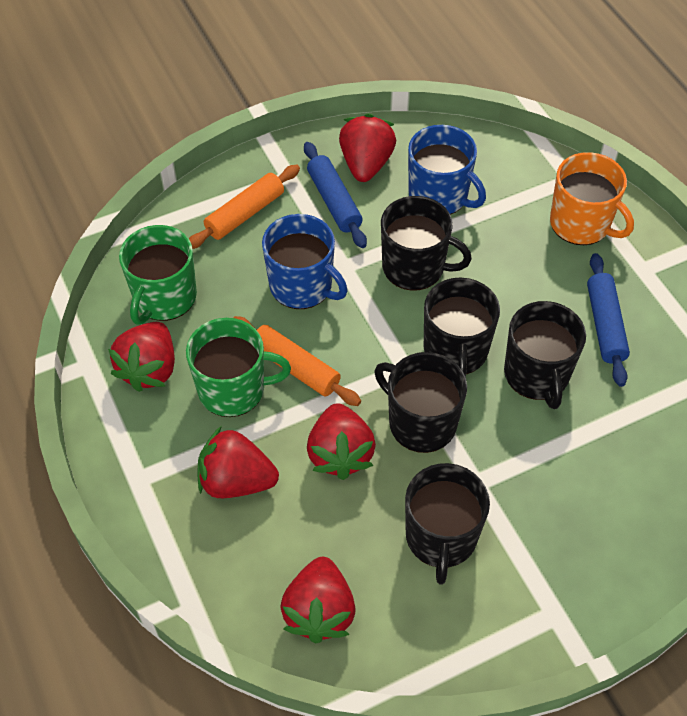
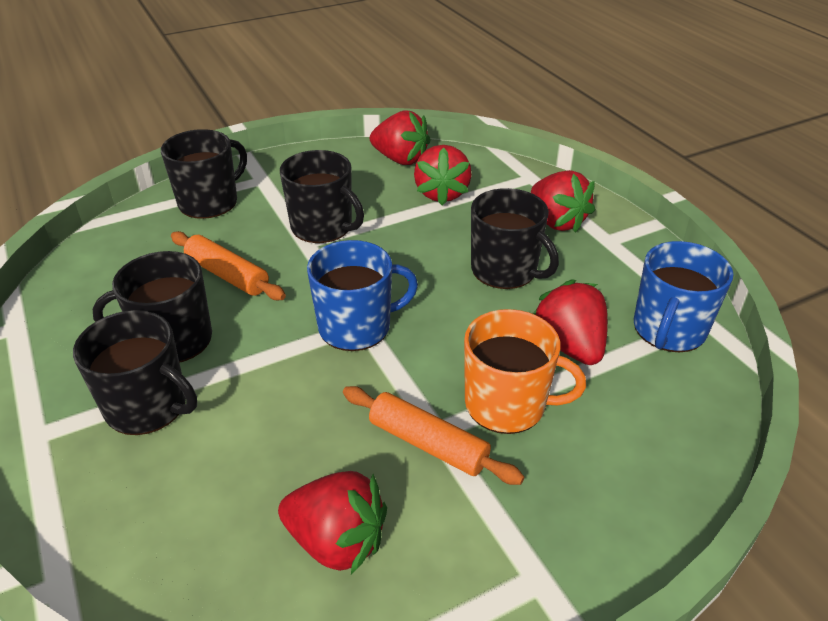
blue rolling pin: 2 -> 0
green mug: 2 -> 0

